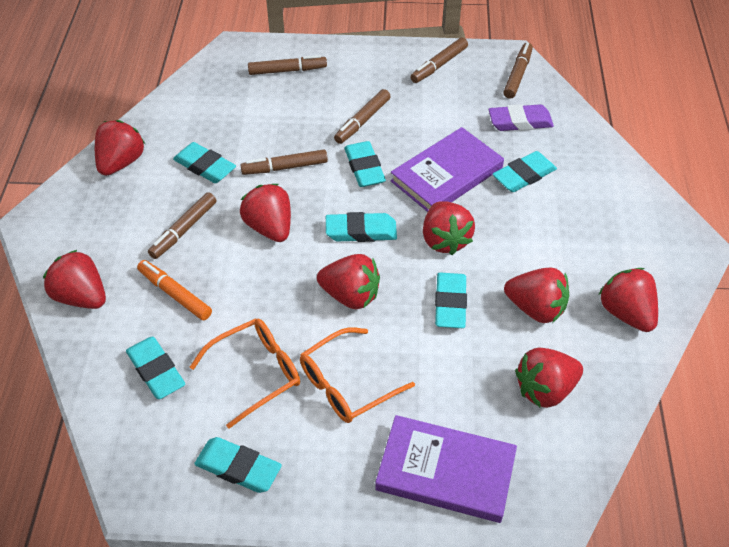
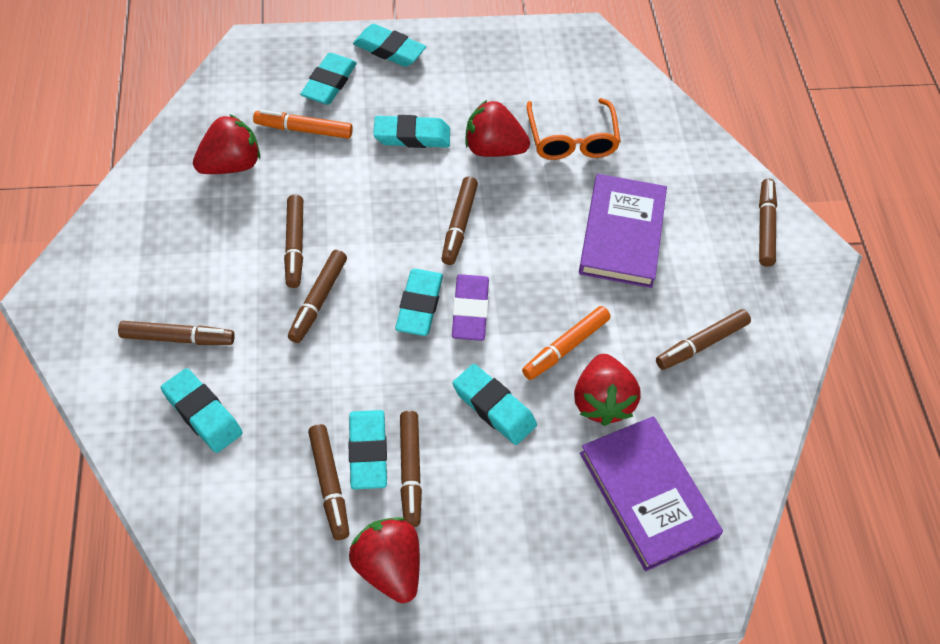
brown marker: 6 -> 8
orange glasses: 2 -> 1
orange marker: 1 -> 2
red strawberry: 8 -> 4

